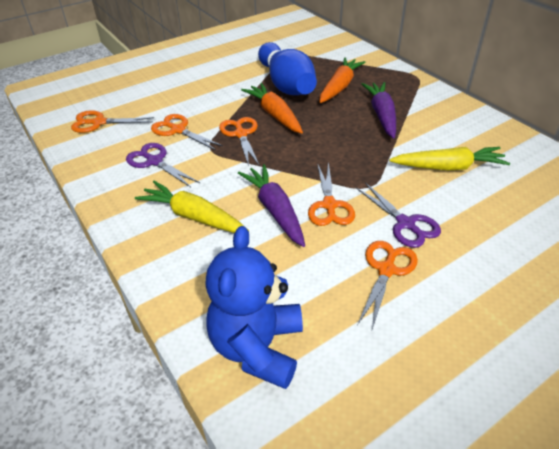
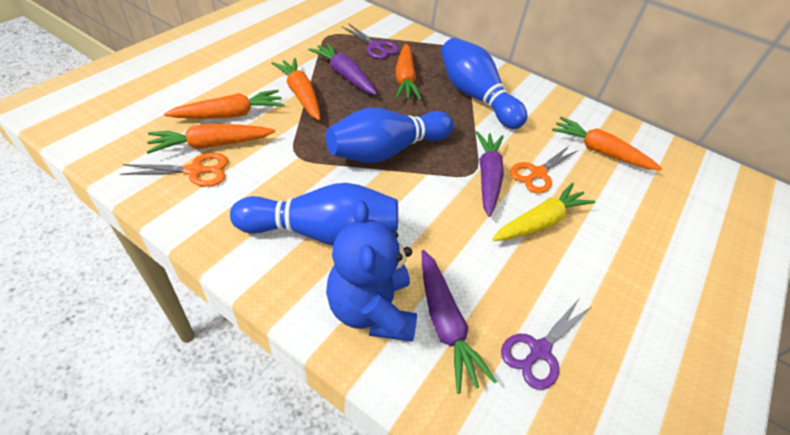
blue bowling pin: 1 -> 3
orange carrot: 2 -> 5
orange scissors: 5 -> 2
purple carrot: 2 -> 3
yellow carrot: 2 -> 1

